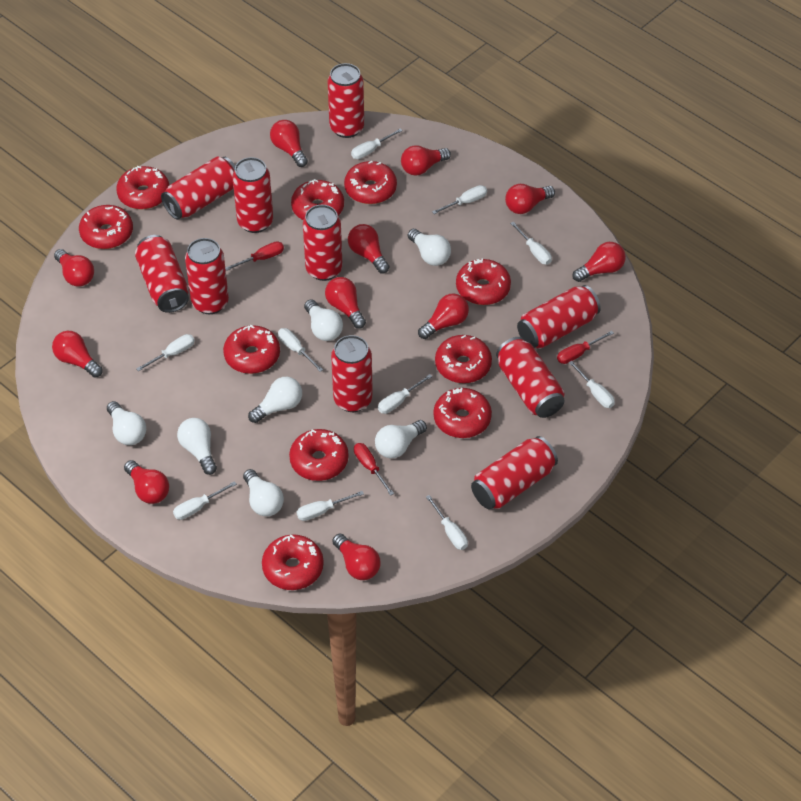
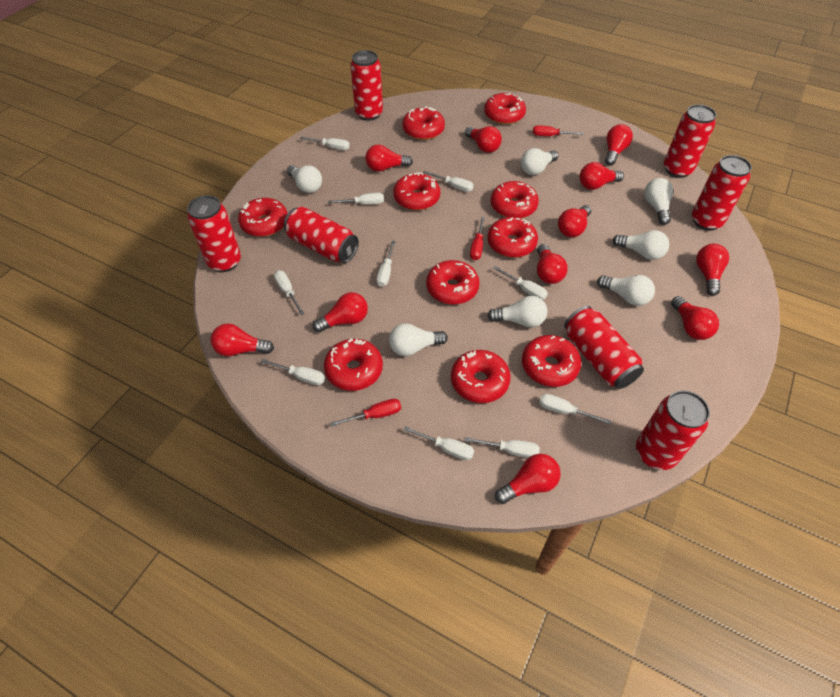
red can: 10 -> 7

